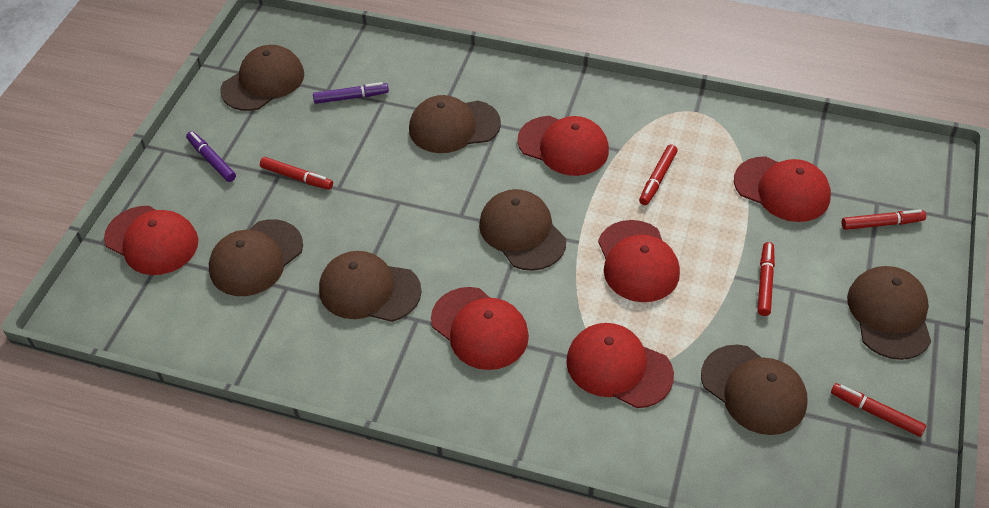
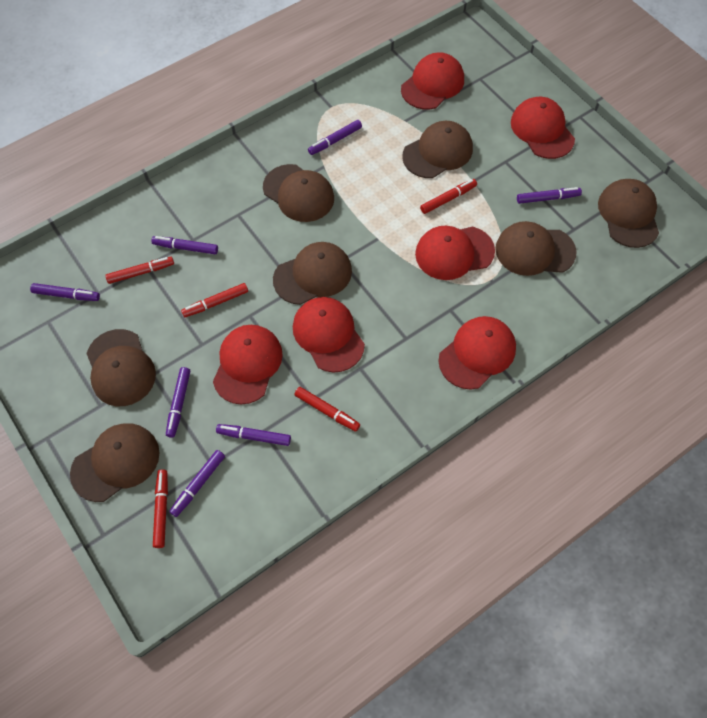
purple marker: 2 -> 7

